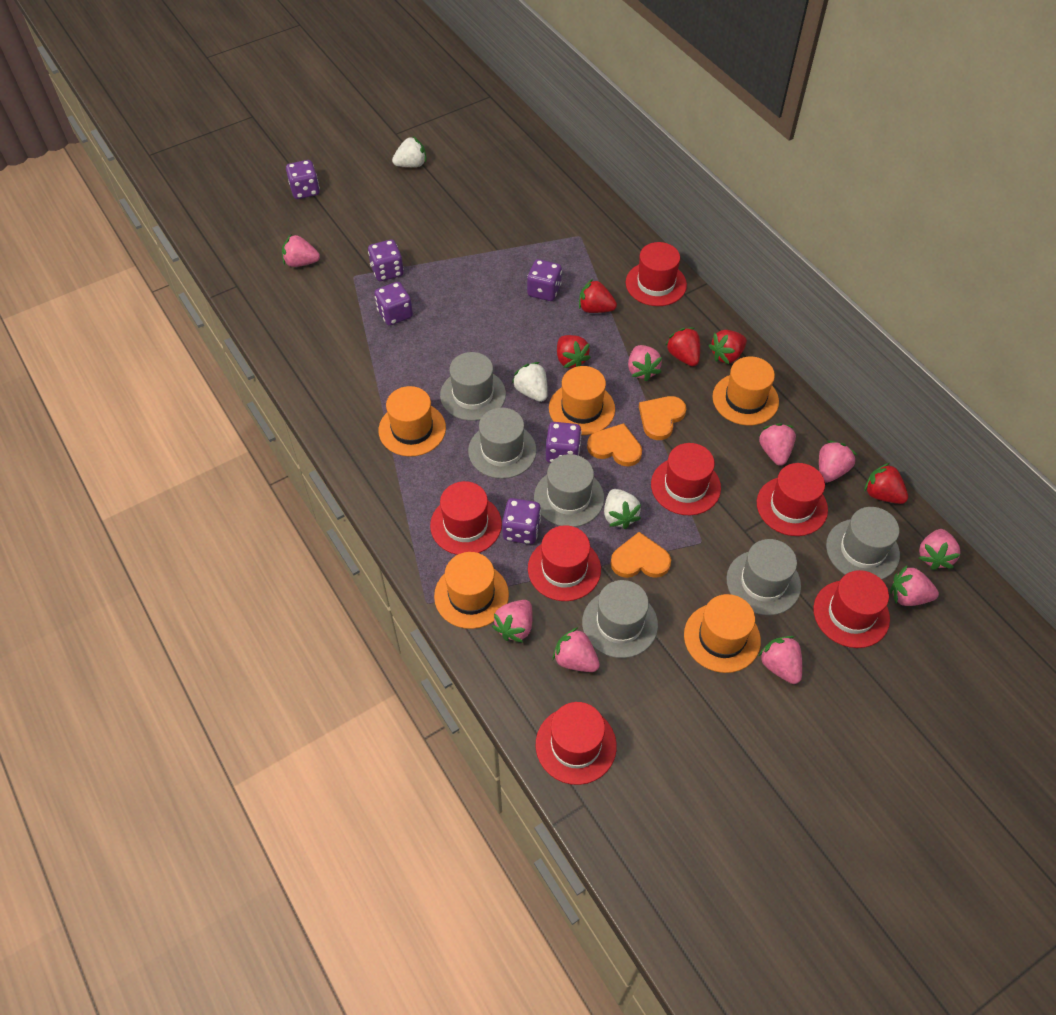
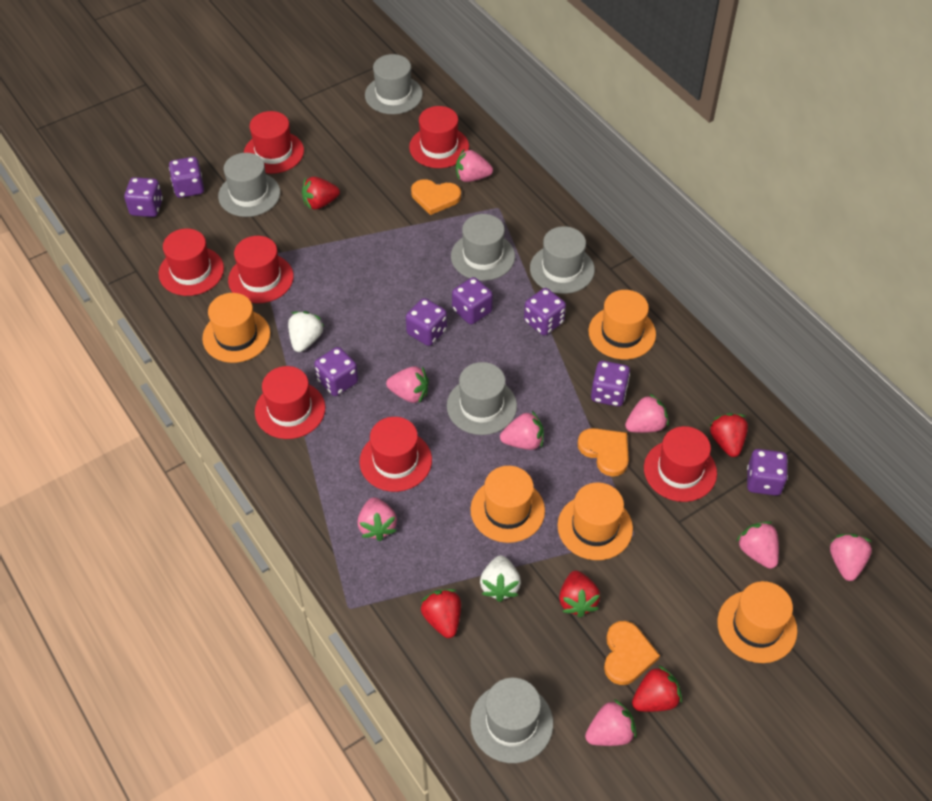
pink strawberry: 9 -> 8
purple dice: 6 -> 8
white strawberry: 3 -> 2

